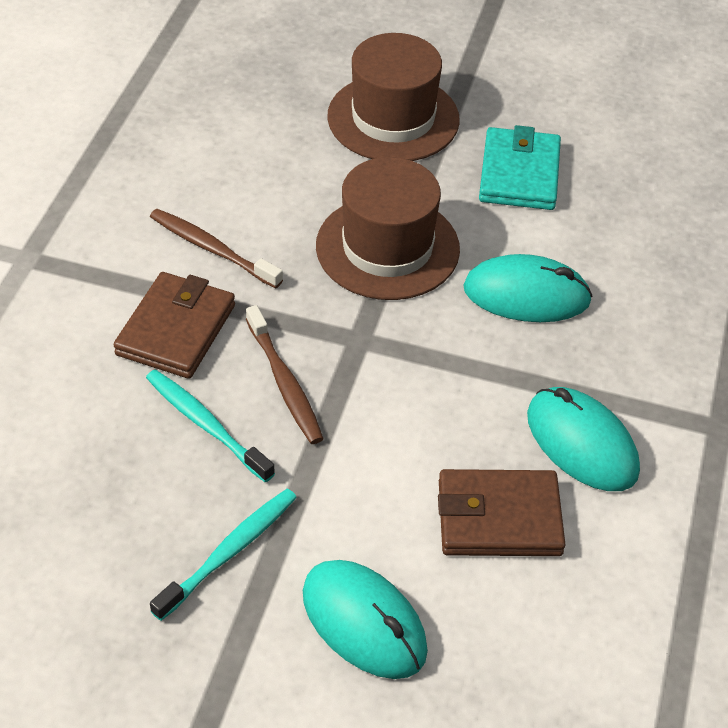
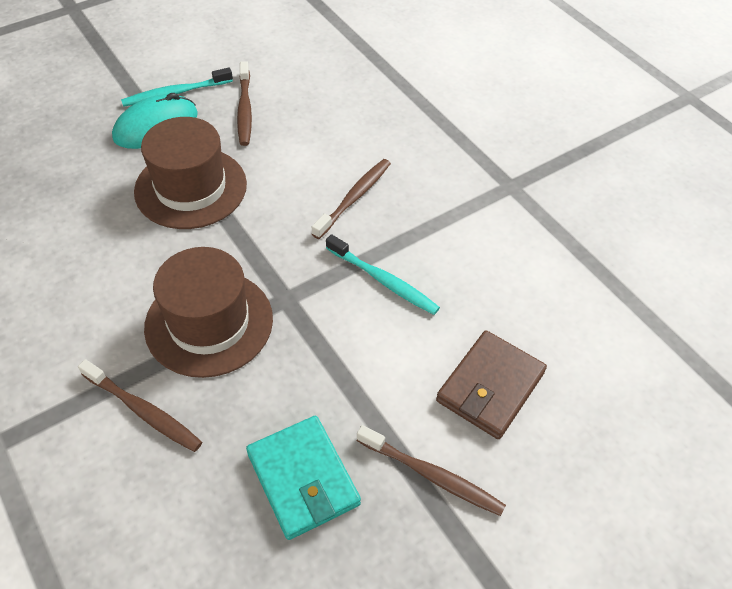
brown toothbrush: 2 -> 4
brown wallet: 2 -> 1
turquoise mouse: 3 -> 1

